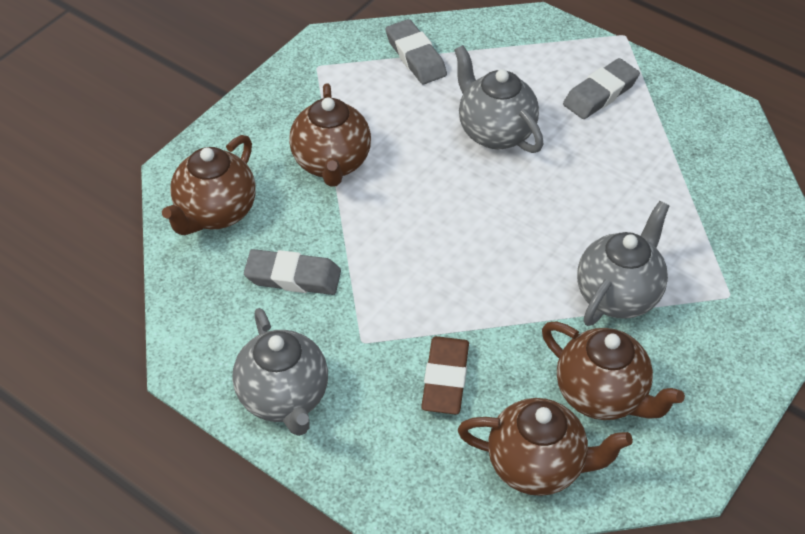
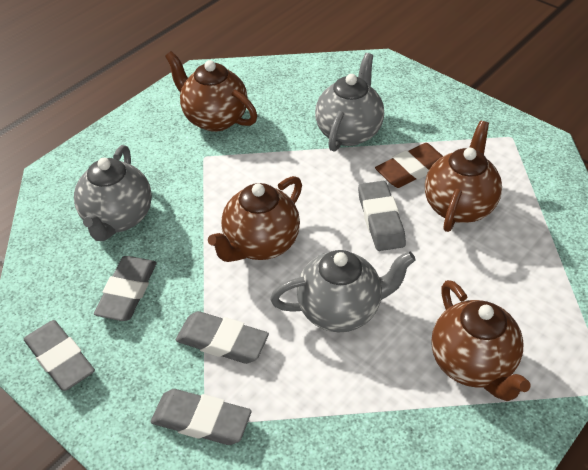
grey eraser: 3 -> 5

